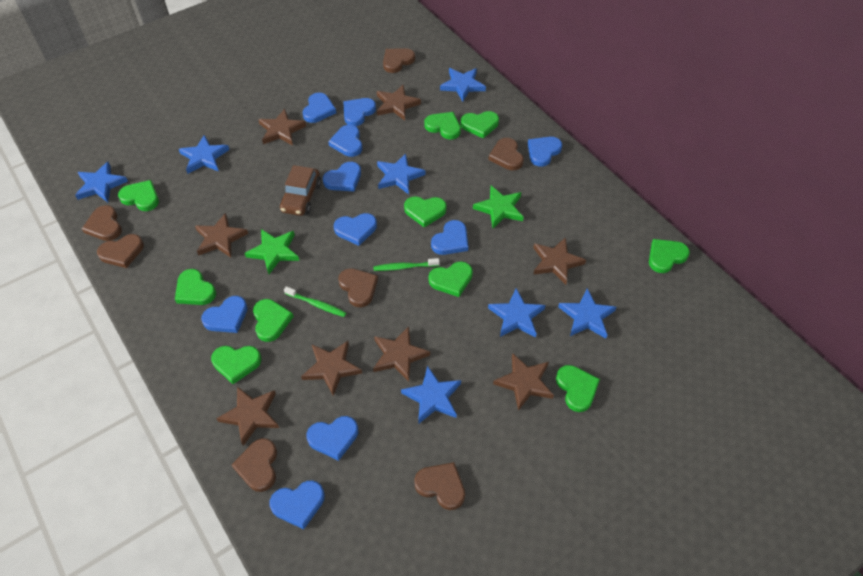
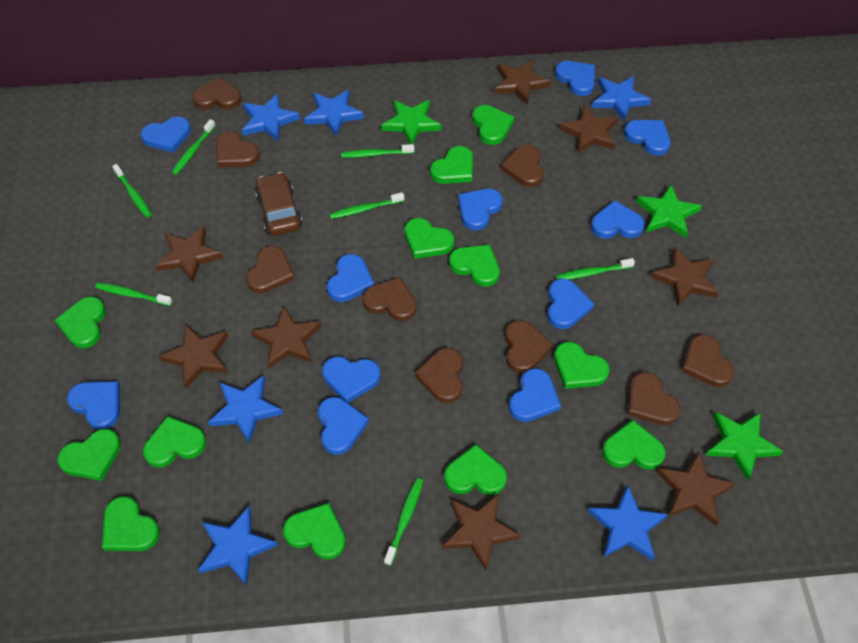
blue heart: 10 -> 11
blue star: 7 -> 6
brown heart: 7 -> 9
green heart: 10 -> 12
green star: 2 -> 3
green toothbrush: 2 -> 7

